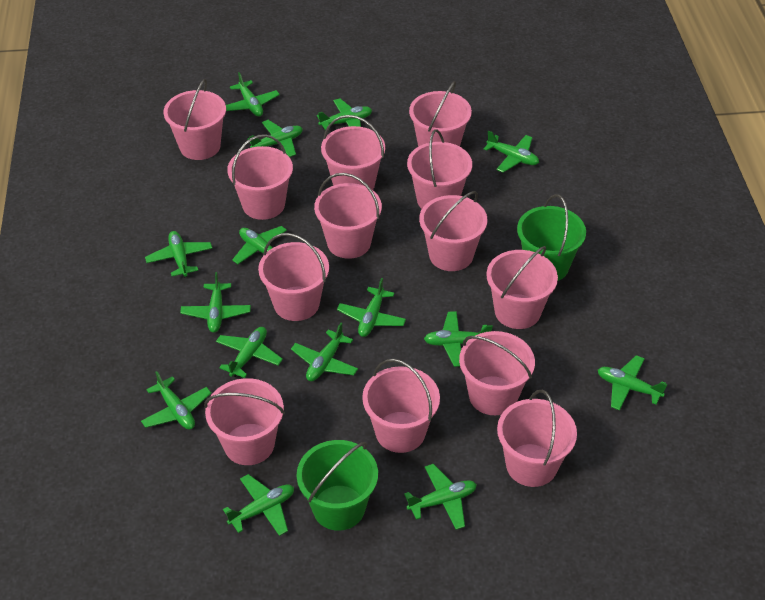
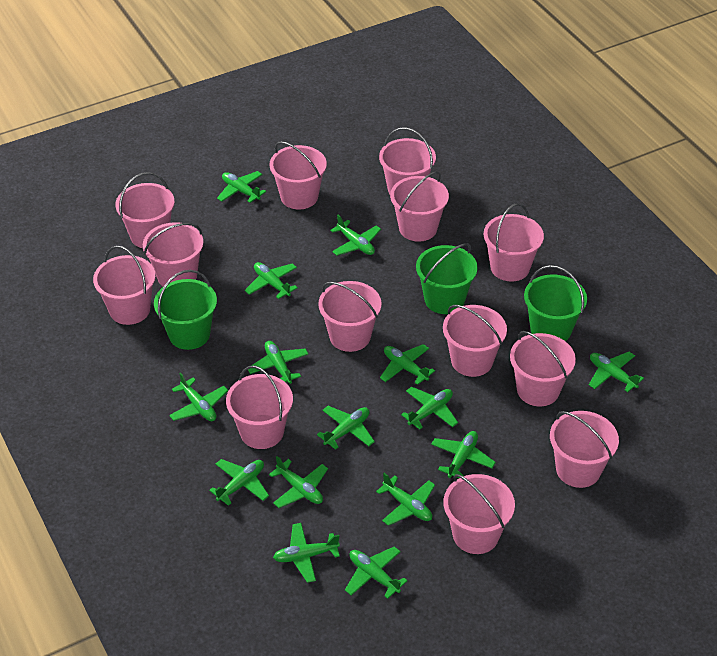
green bucket: 2 -> 3

